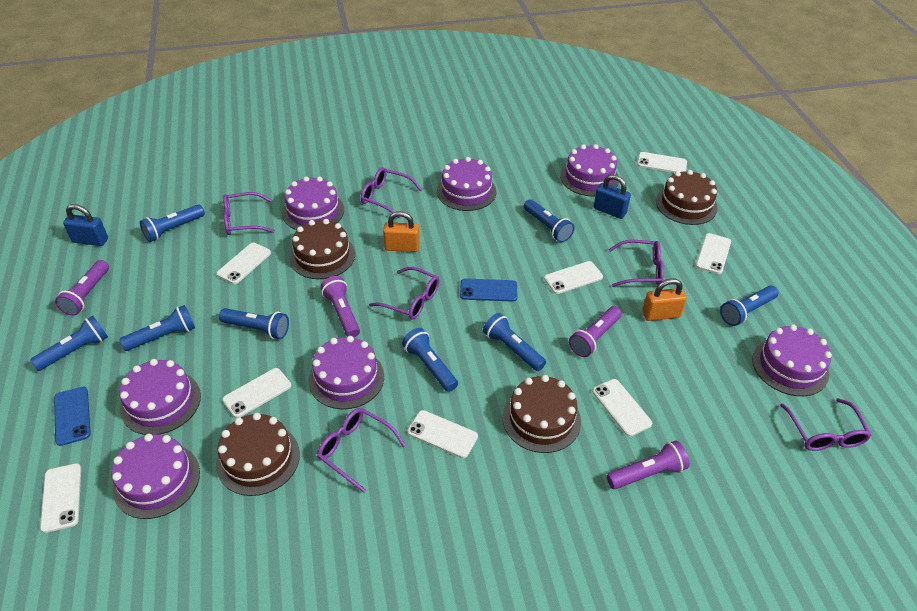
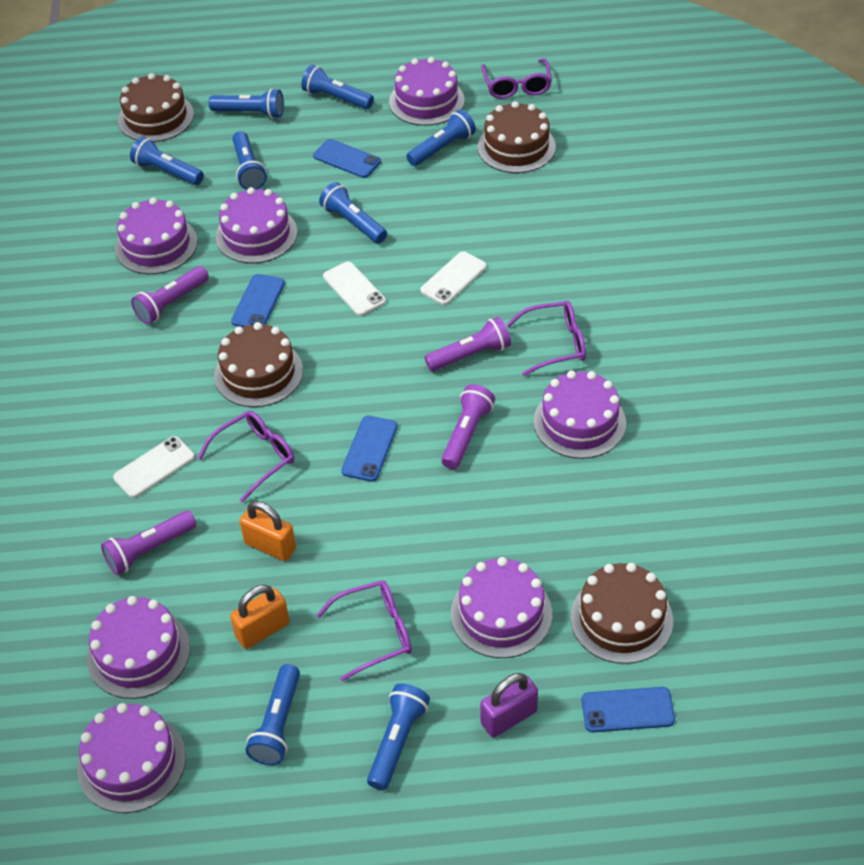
blue padlock: 2 -> 0
blue phone: 2 -> 4
purple glasses: 6 -> 4
purple padlock: 0 -> 1
white phone: 8 -> 3

